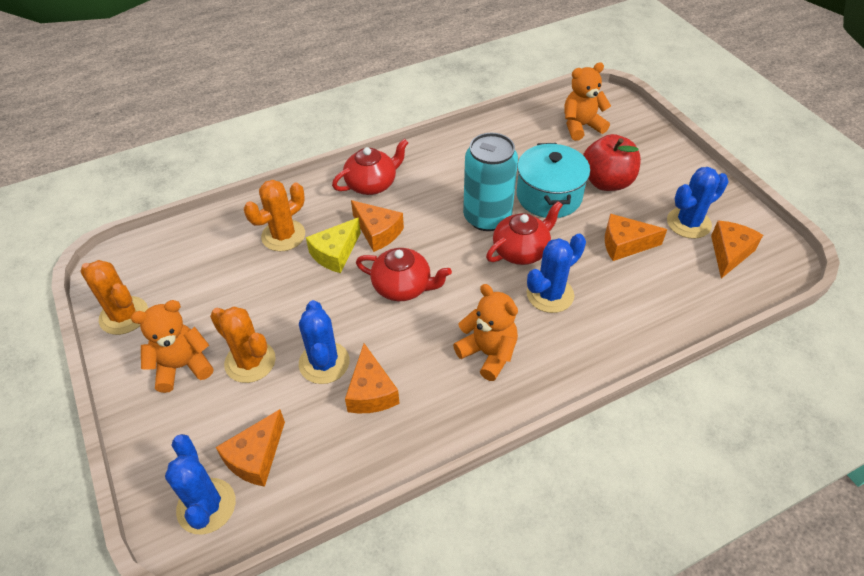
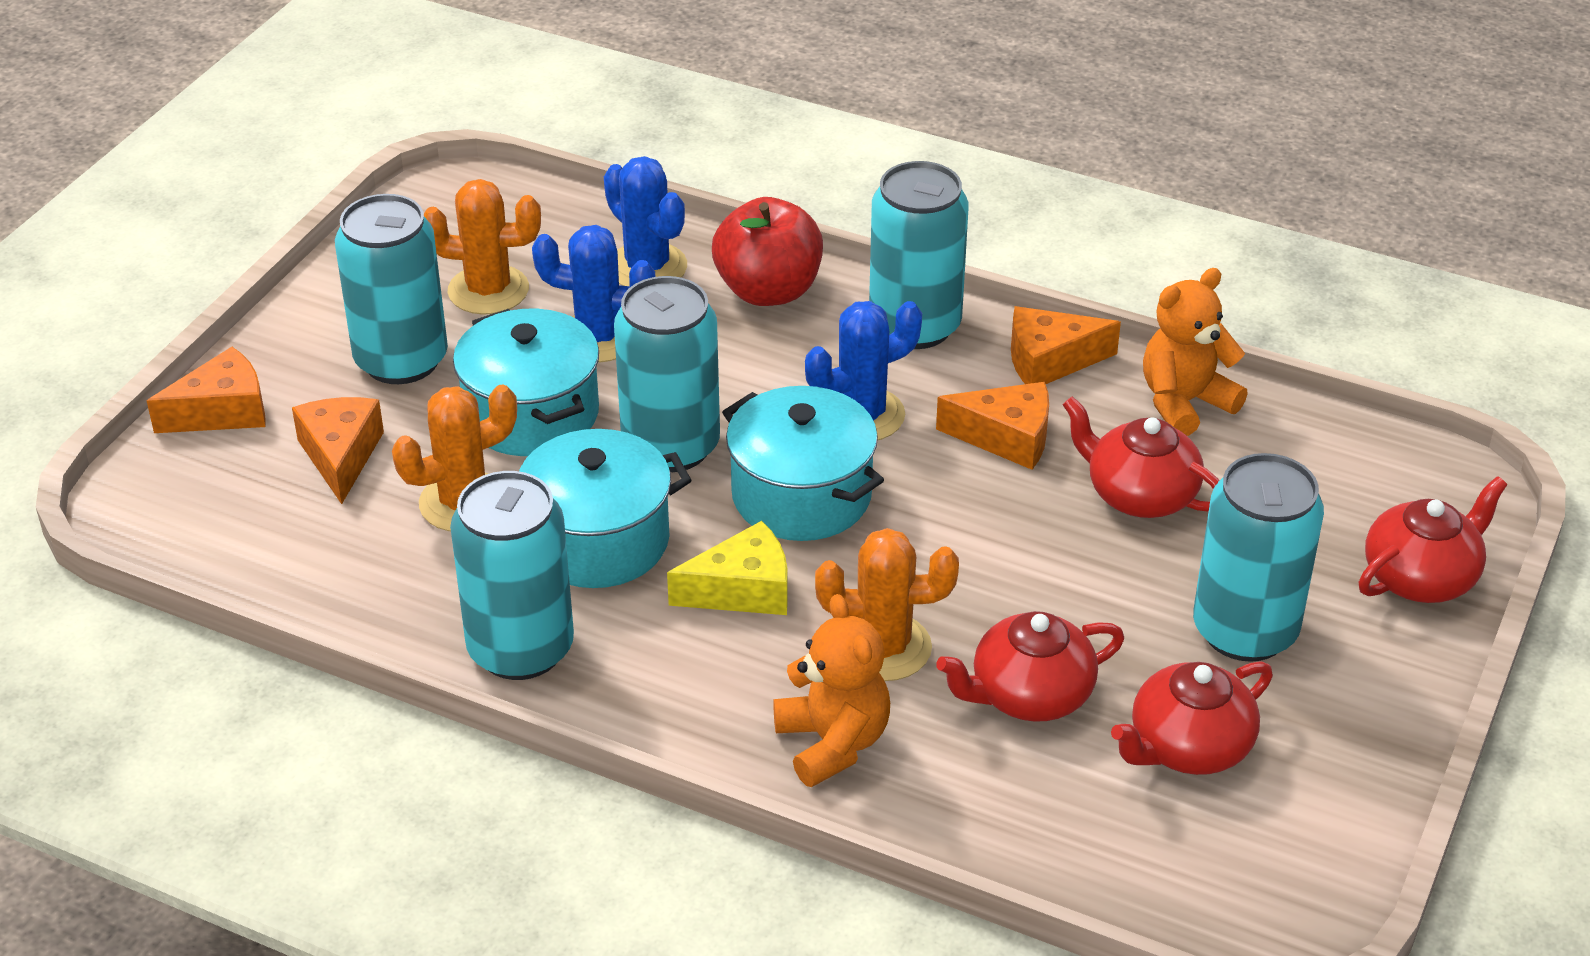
blue cactus: 4 -> 3
orange cheese: 5 -> 4
orange teddy bear: 3 -> 2
red teapot: 3 -> 4
turquoise can: 1 -> 5
turquoise pot: 1 -> 3

